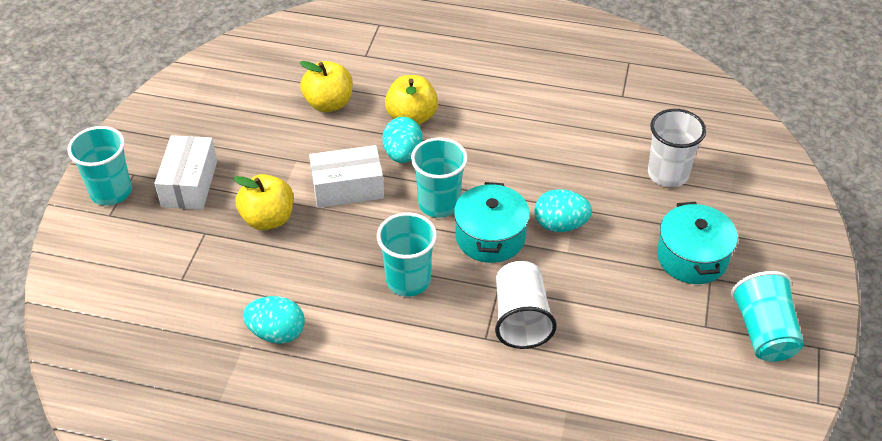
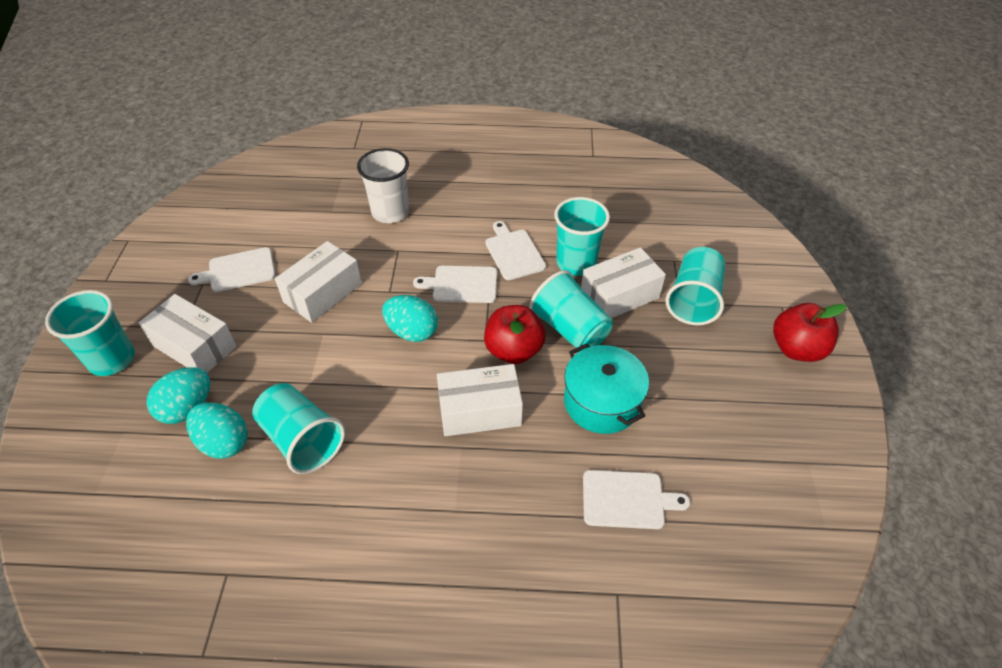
red apple: 0 -> 2
turquoise cup: 4 -> 5
turquoise pot: 2 -> 1
white box: 2 -> 4
white cup: 2 -> 1
white cutting board: 0 -> 4
yellow apple: 3 -> 0

